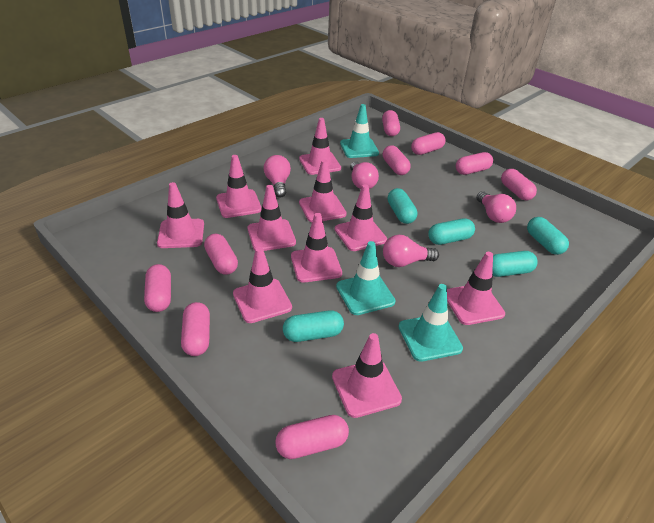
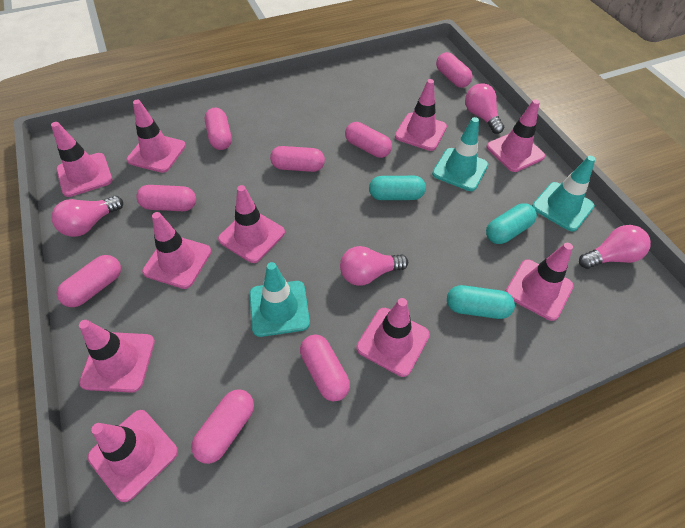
pink capsule: 9 -> 8
turquoise capsule: 5 -> 3

